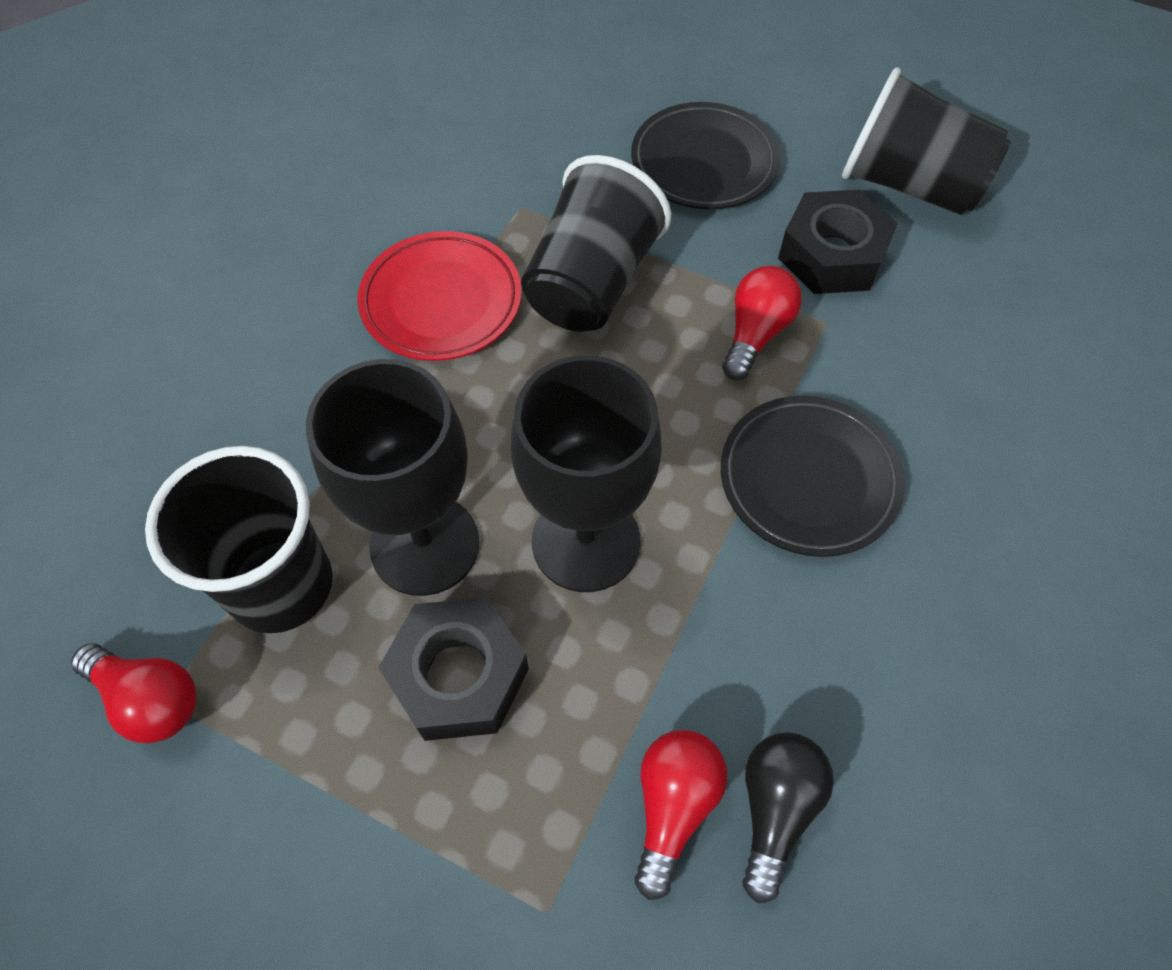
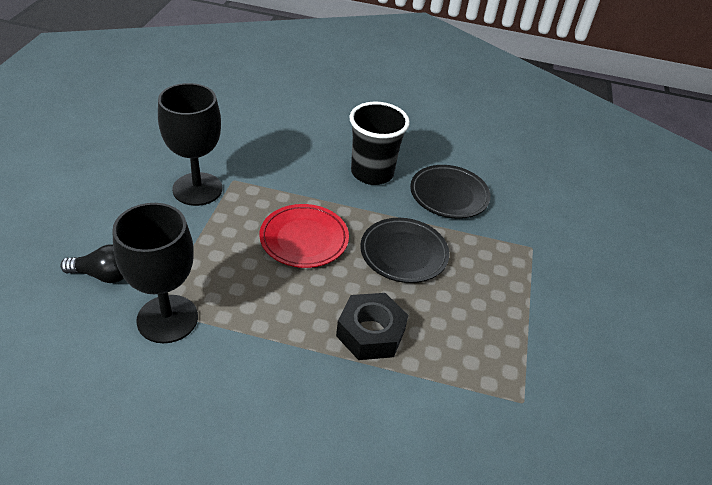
black cup: 3 -> 1
black nut: 2 -> 1
red light bulb: 3 -> 0

